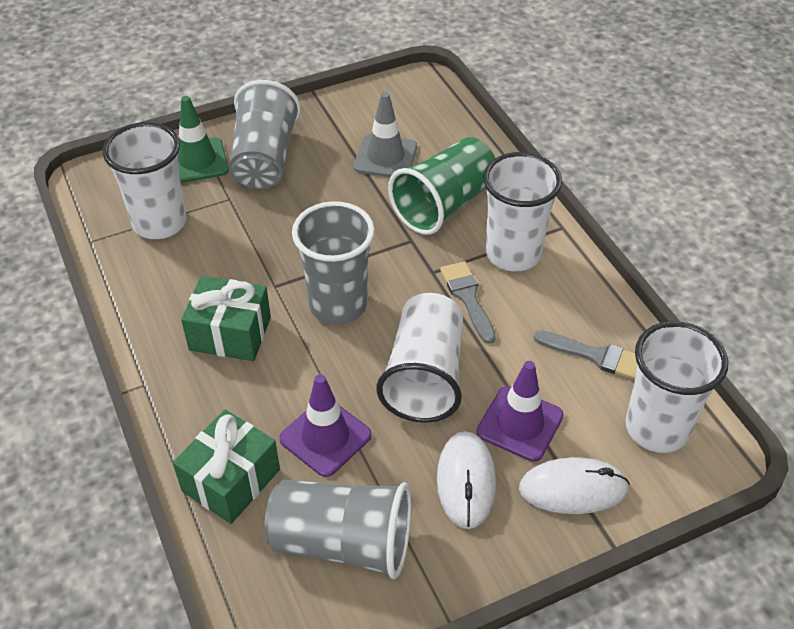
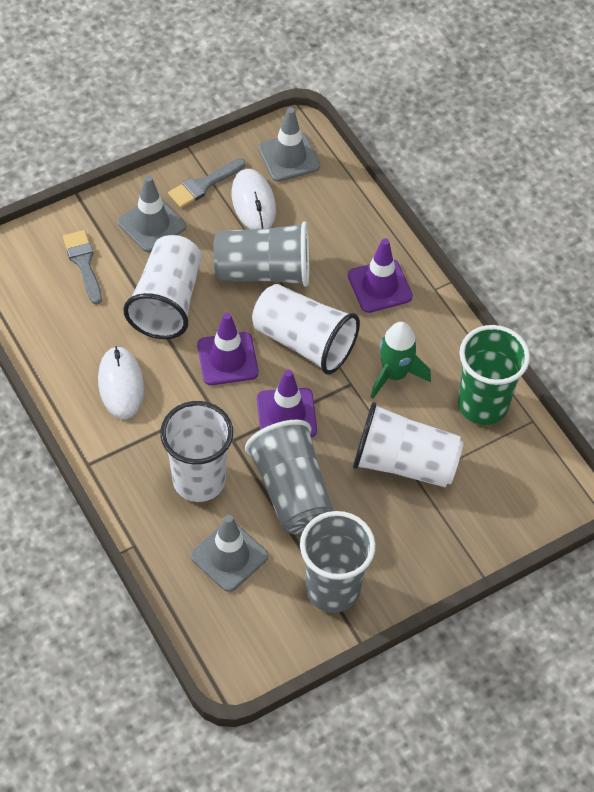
green gift: 2 -> 0
green rocket: 0 -> 1
green traffic cone: 1 -> 0
grey traffic cone: 1 -> 3
purple traffic cone: 2 -> 3

